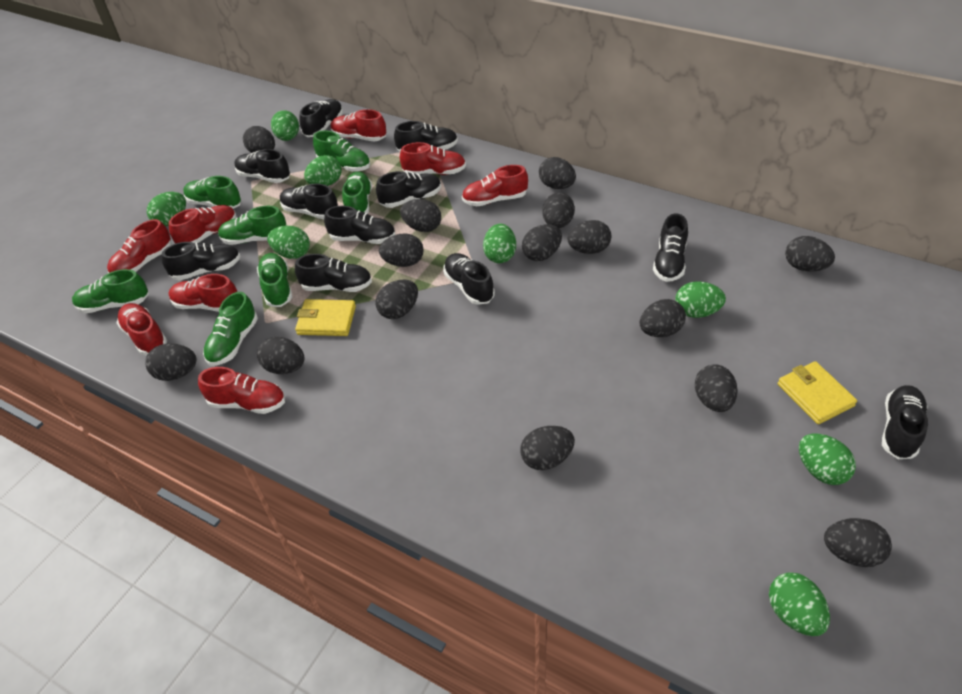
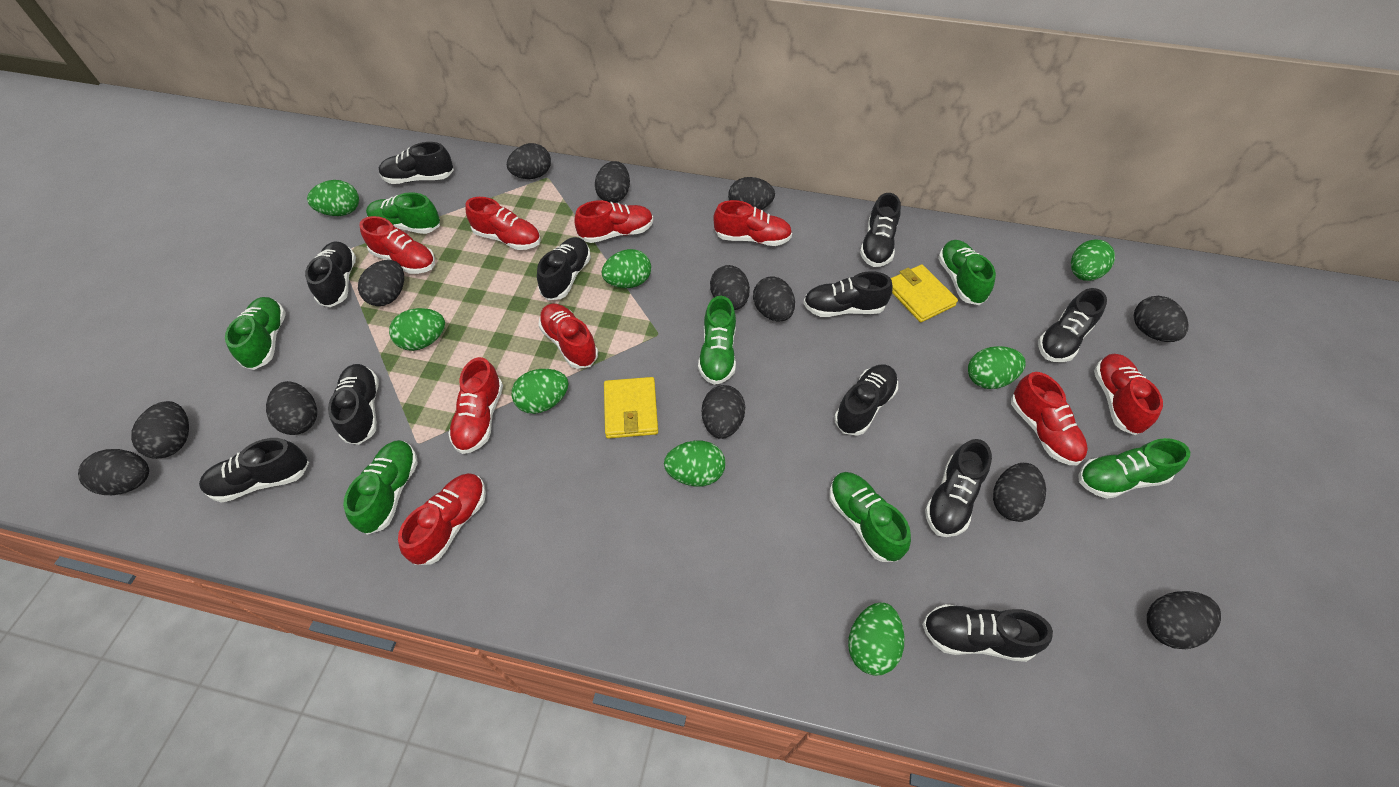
black egg: 15 -> 13
red shoe: 8 -> 9

